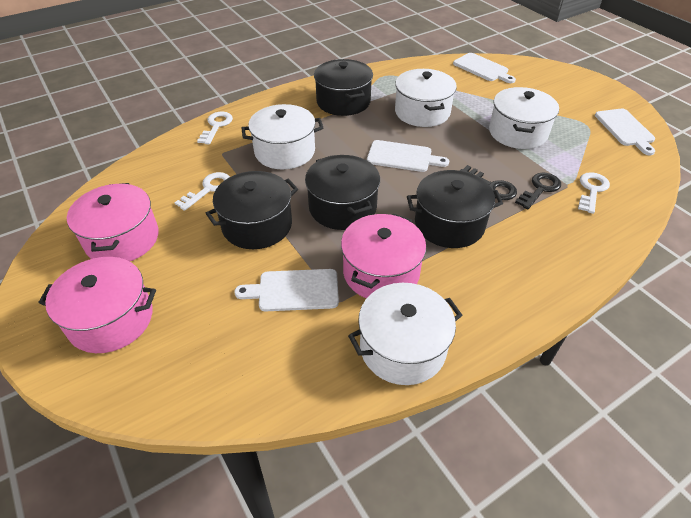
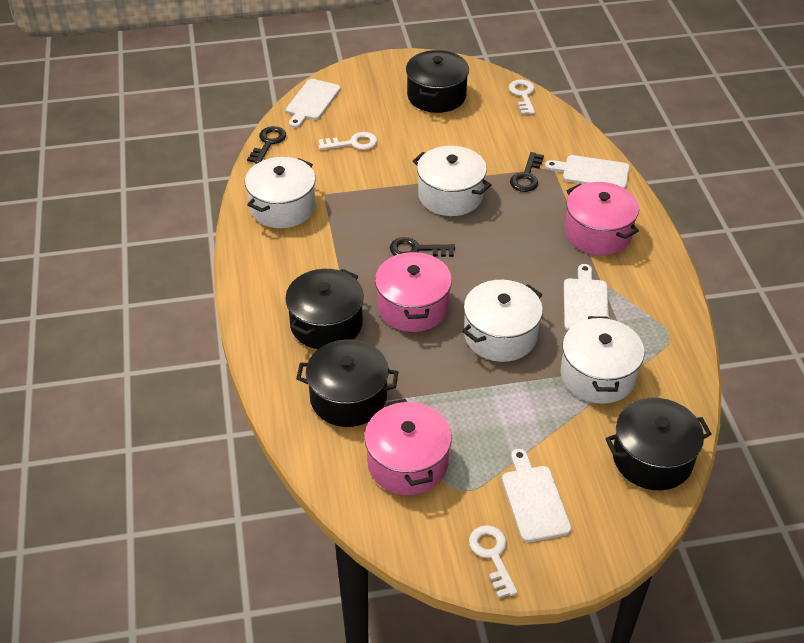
black key: 2 -> 3

